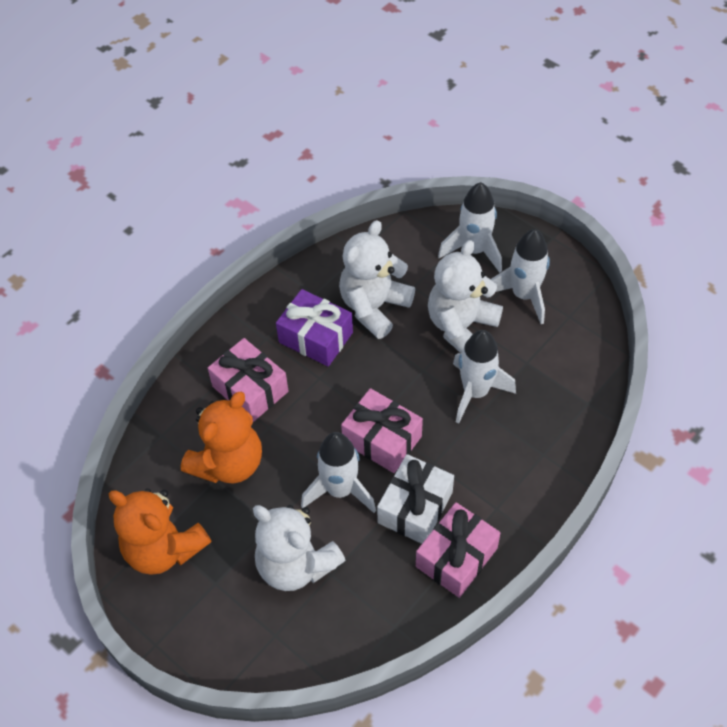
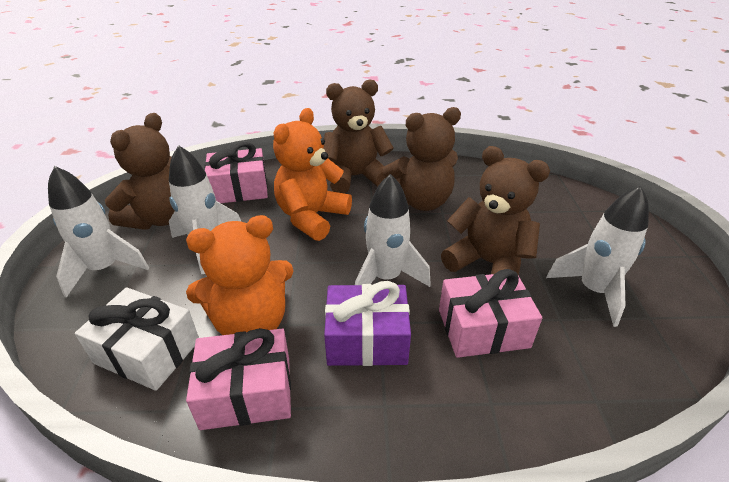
brown teddy bear: 0 -> 4
white teddy bear: 3 -> 0

